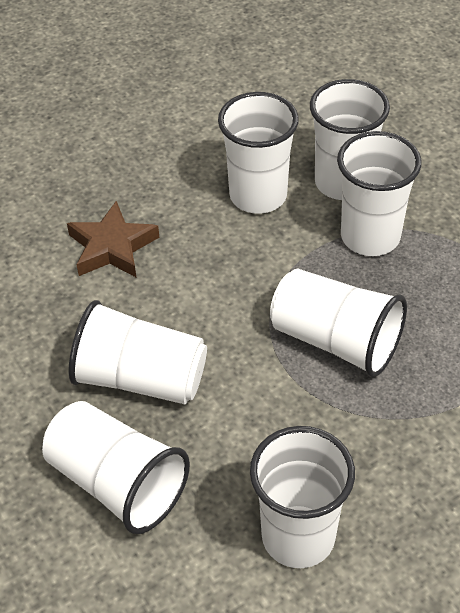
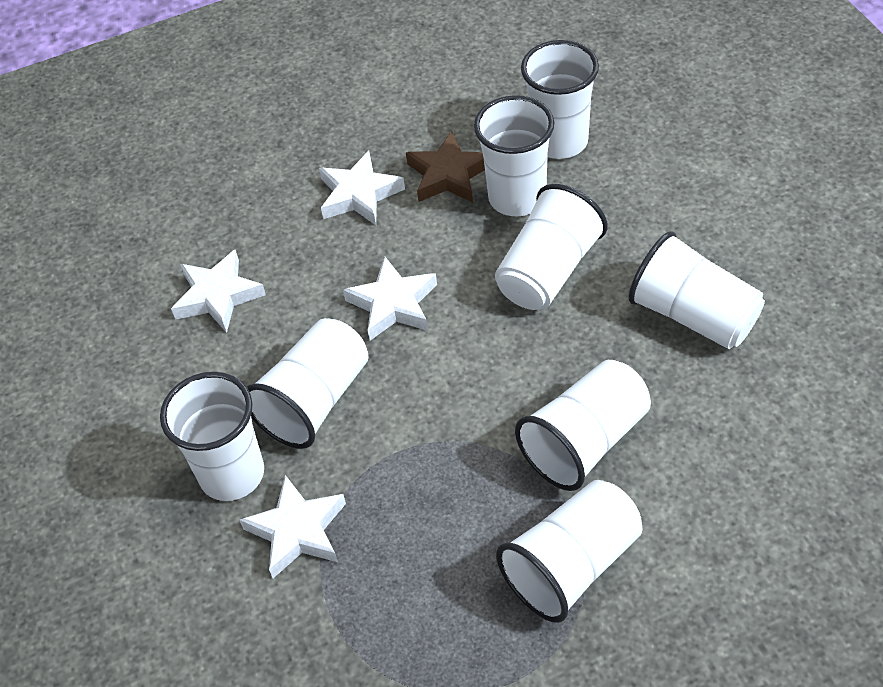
white cup: 7 -> 8
white star: 0 -> 4

